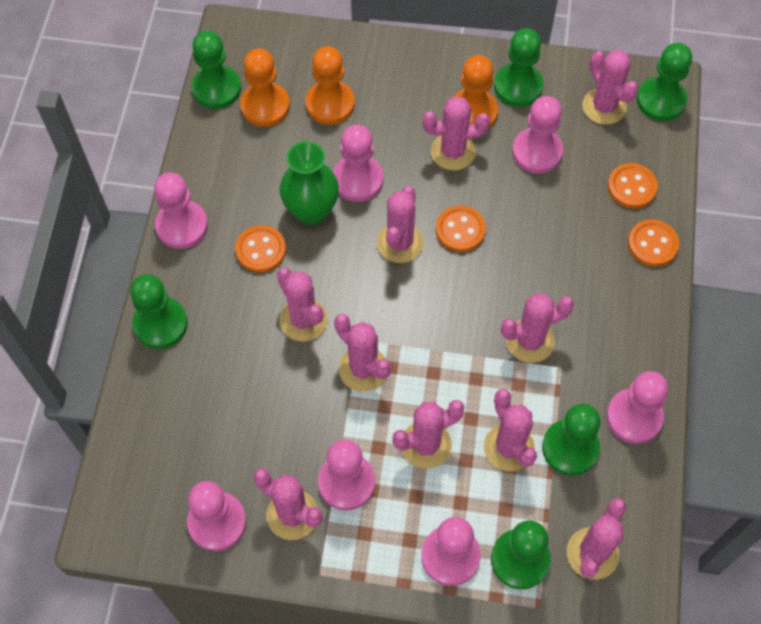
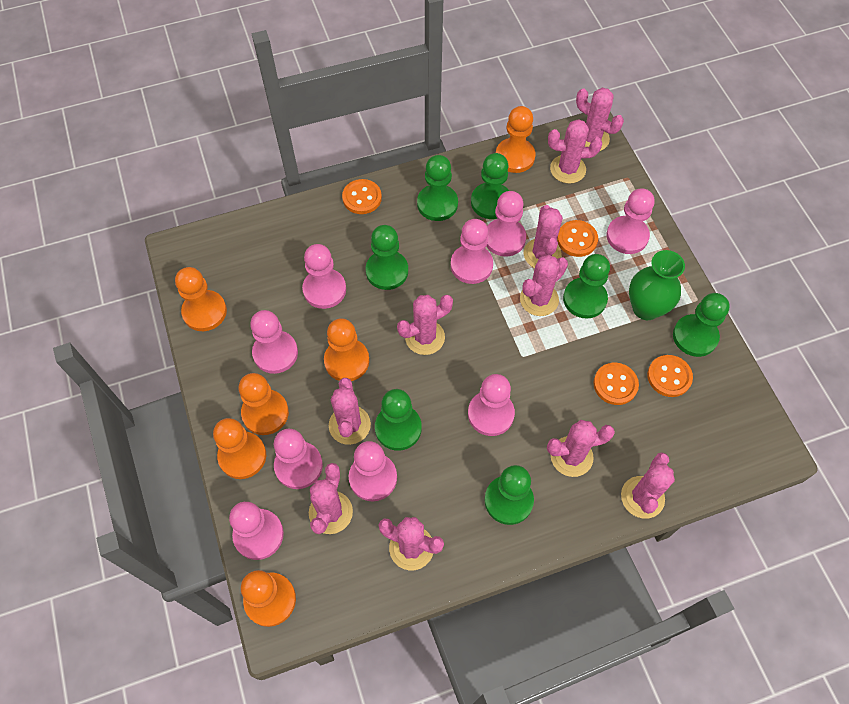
green pawn: 6 -> 7
orange pawn: 3 -> 6
pink pawn: 7 -> 9

